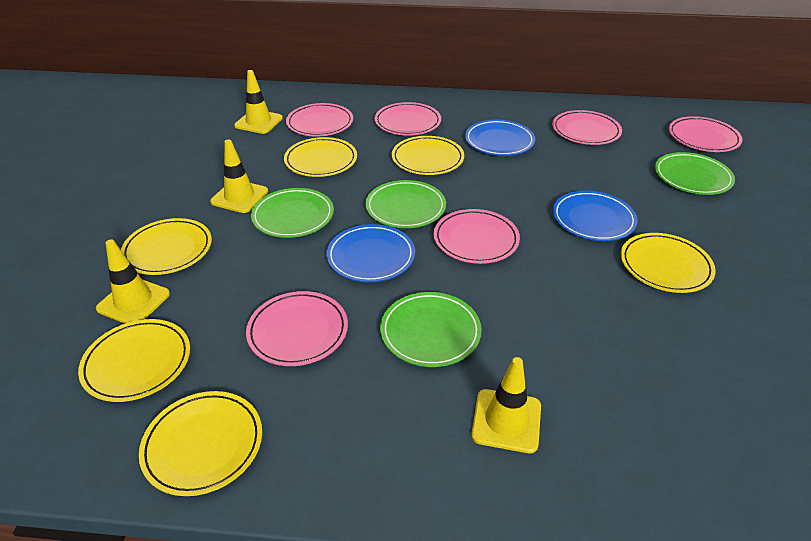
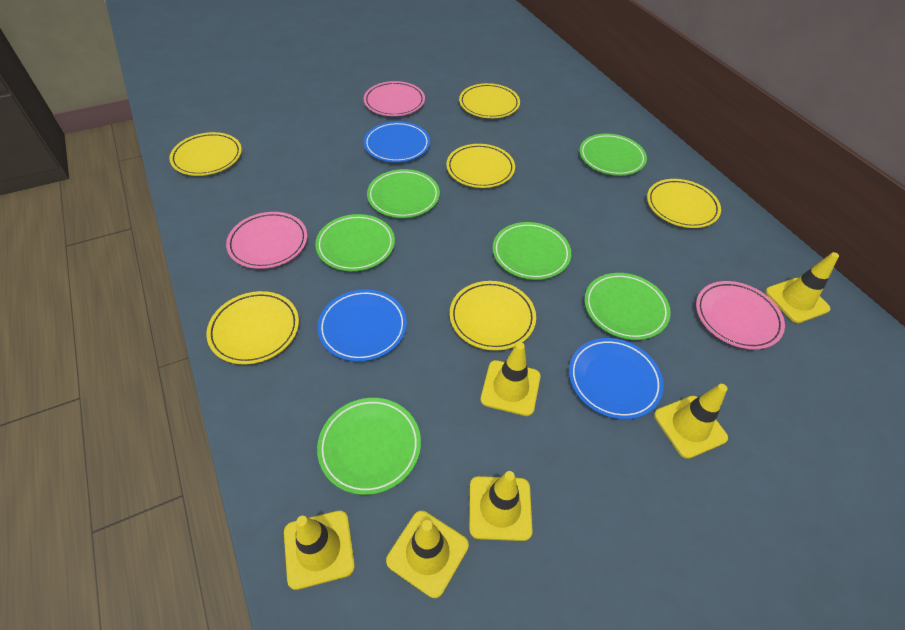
green plate: 4 -> 6
pink plate: 6 -> 3
yellow traffic cone: 4 -> 6

